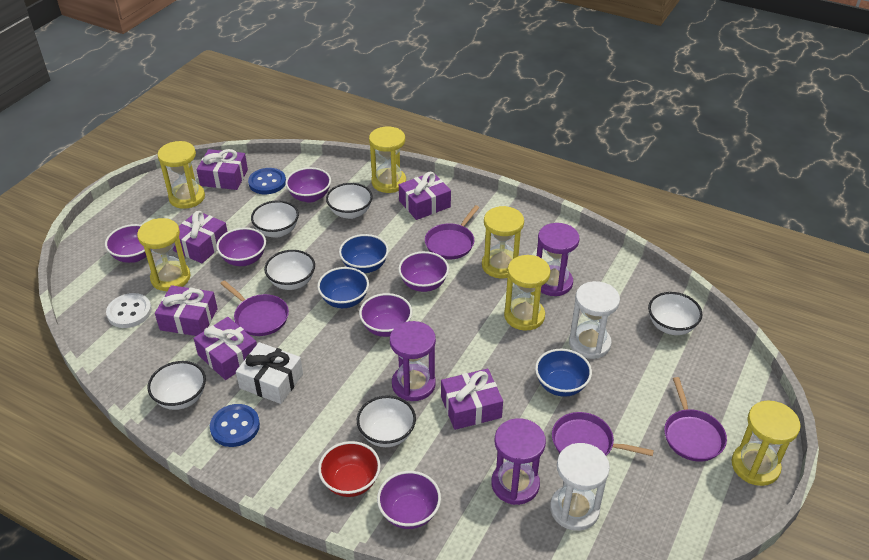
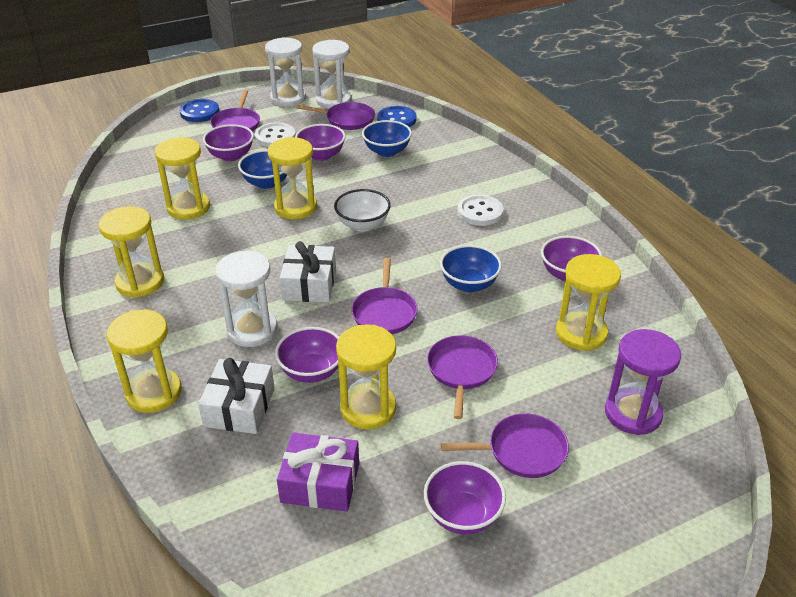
purple bowl: 6 -> 5
purple gift: 6 -> 1
purple hourglass: 3 -> 1
purple pan: 4 -> 5
red bowl: 1 -> 0
white bowl: 6 -> 1
white button: 1 -> 2
white gift: 1 -> 2
white hourglass: 2 -> 3

